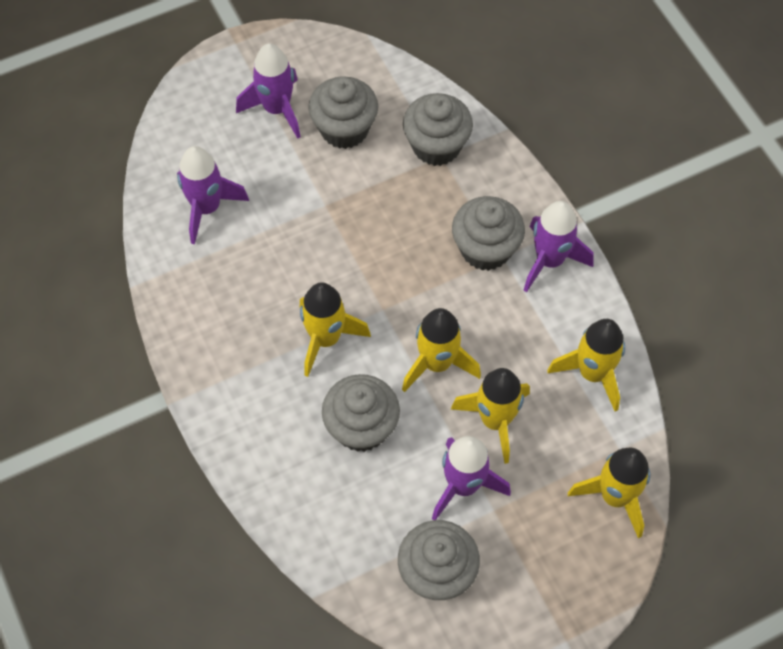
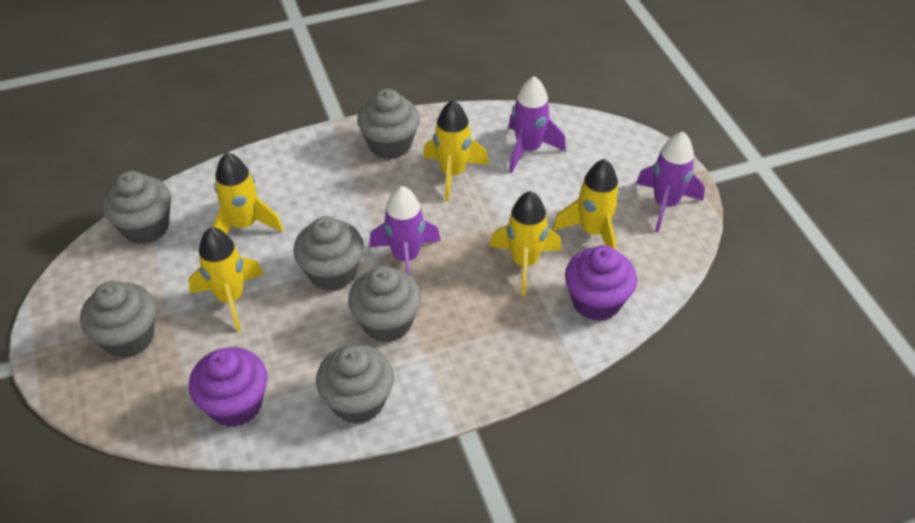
grey cupcake: 5 -> 6
purple cupcake: 0 -> 2
purple rocket: 4 -> 3

